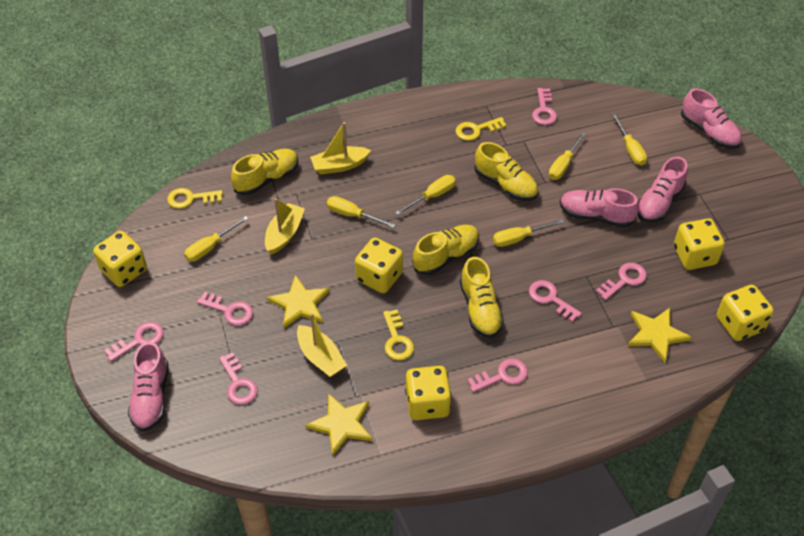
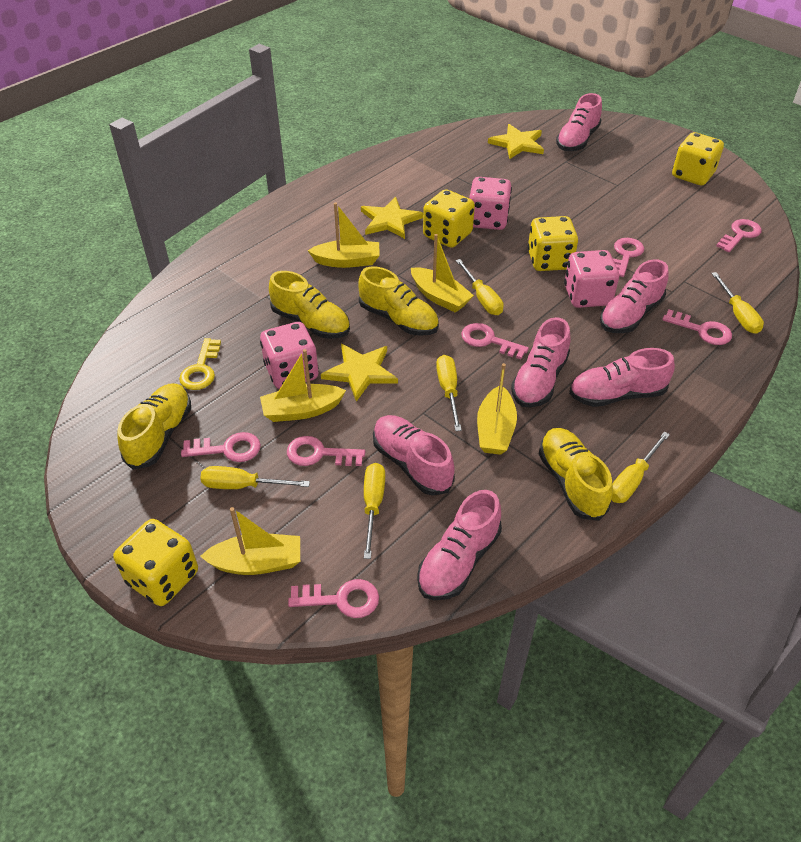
pink dice: 0 -> 3
pink shoe: 4 -> 6
yellow boat: 3 -> 5
yellow dice: 5 -> 4
yellow key: 3 -> 1

